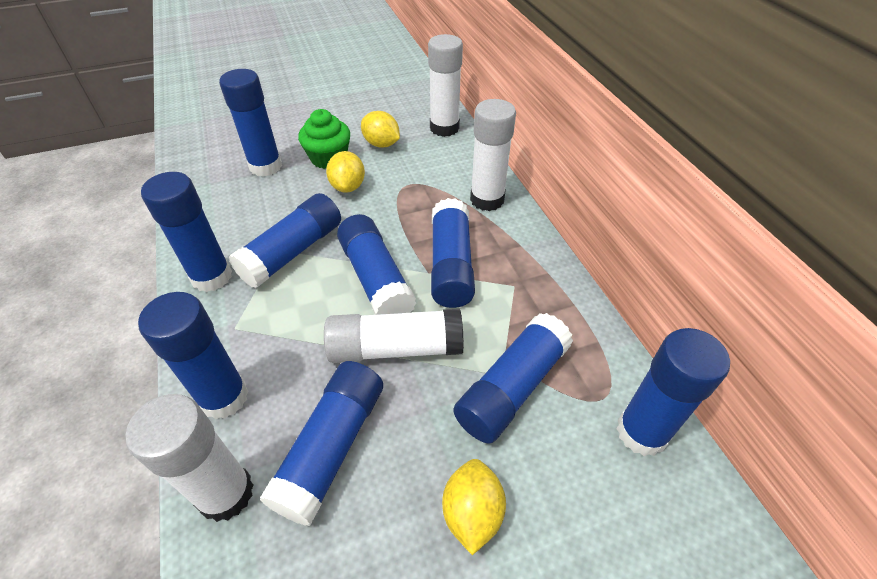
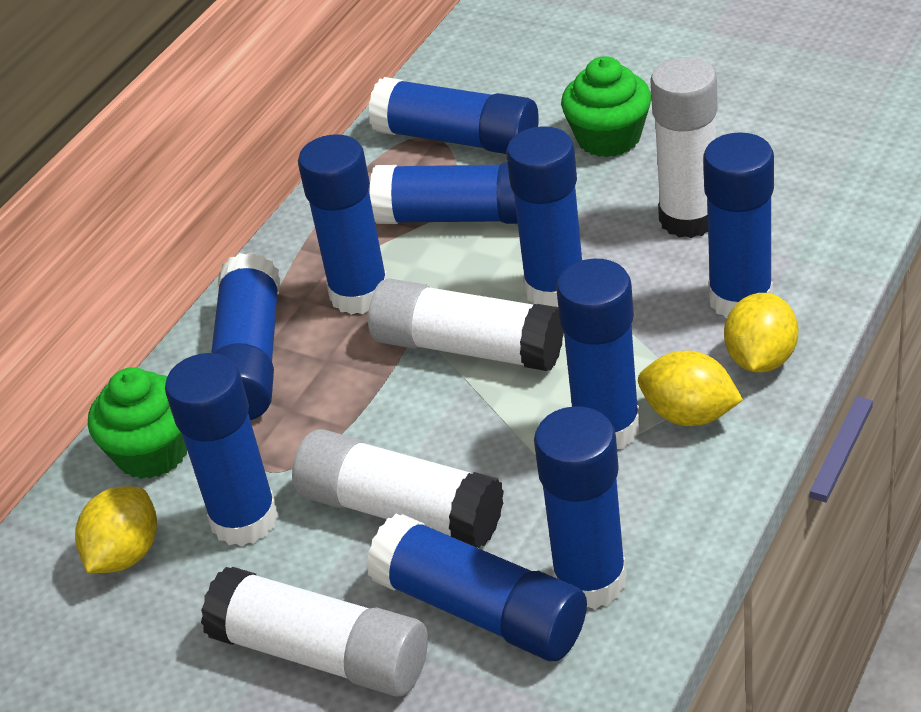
blue glue stick: 9 -> 10
green cupcake: 1 -> 2

